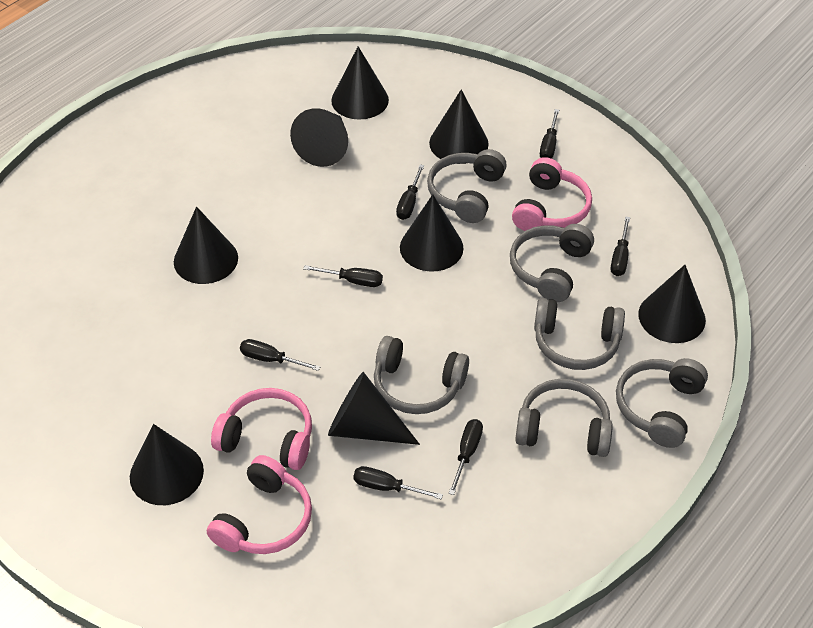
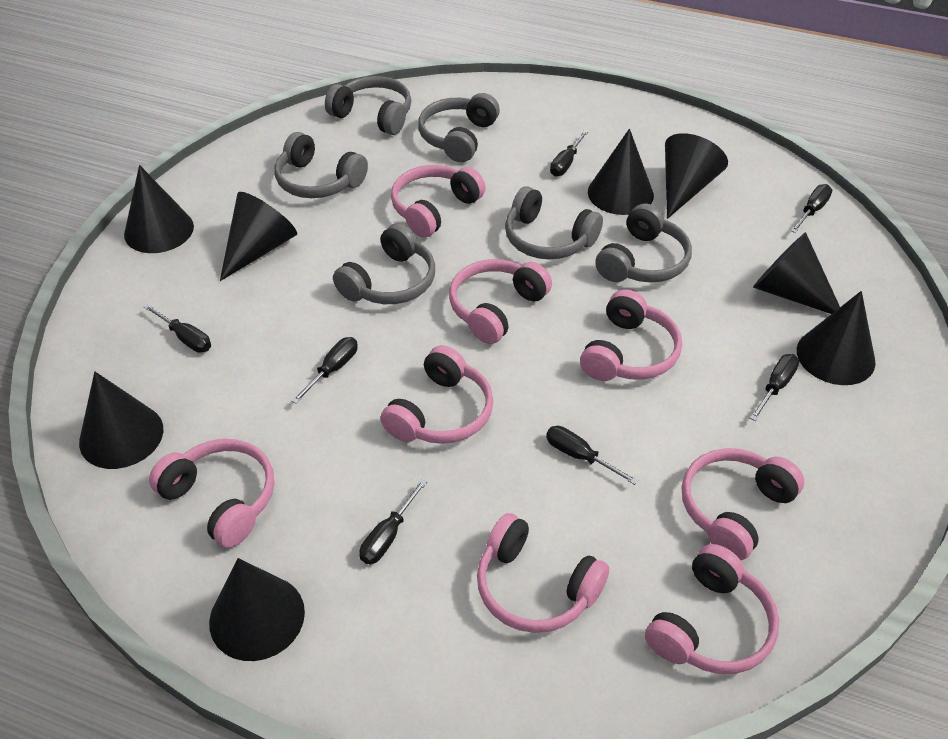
pink headphones: 3 -> 8

